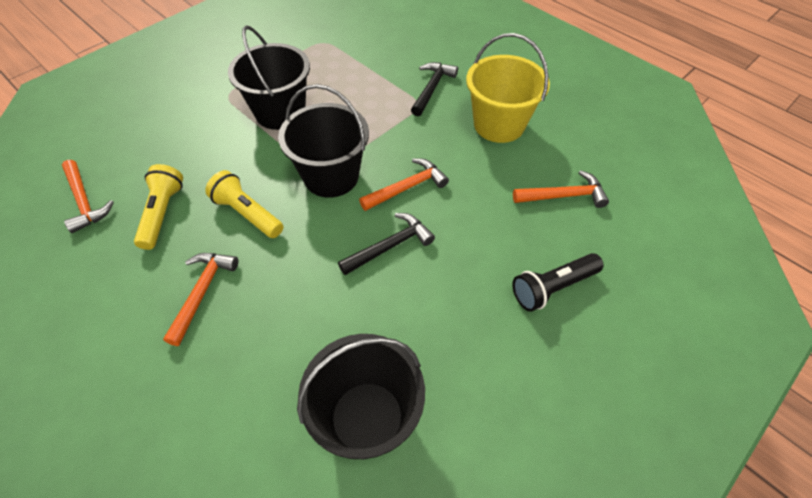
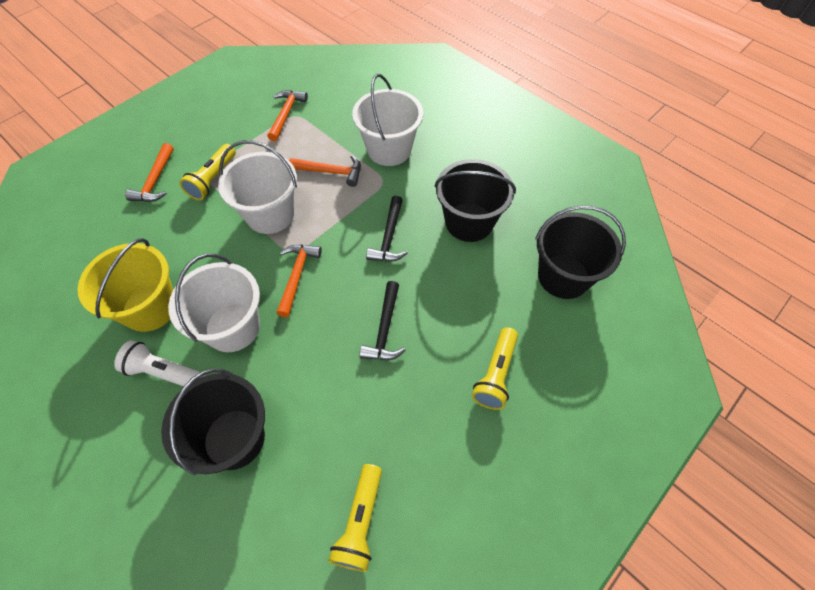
black flashlight: 1 -> 0
white bucket: 0 -> 3
white flashlight: 0 -> 1
yellow flashlight: 2 -> 3

